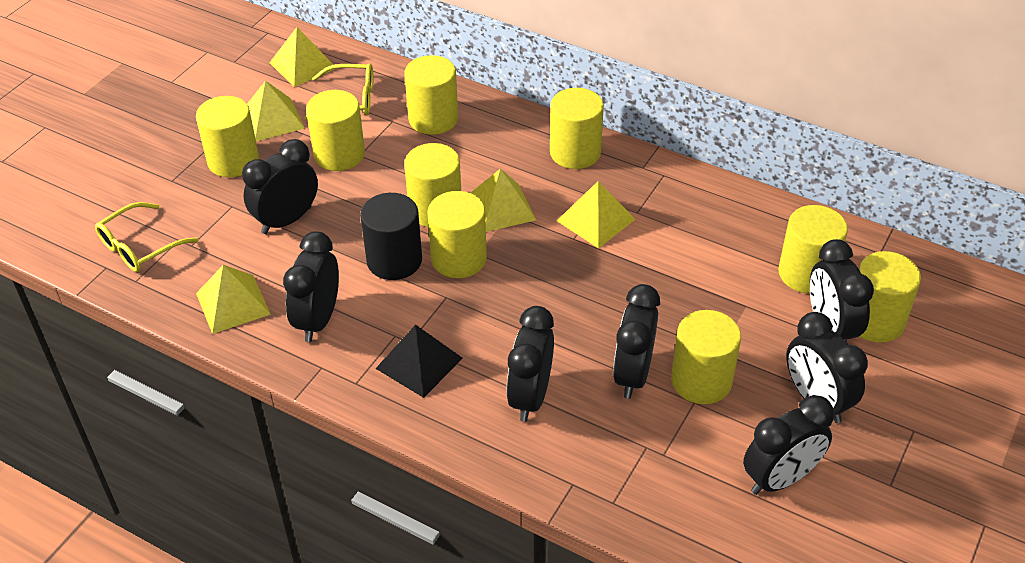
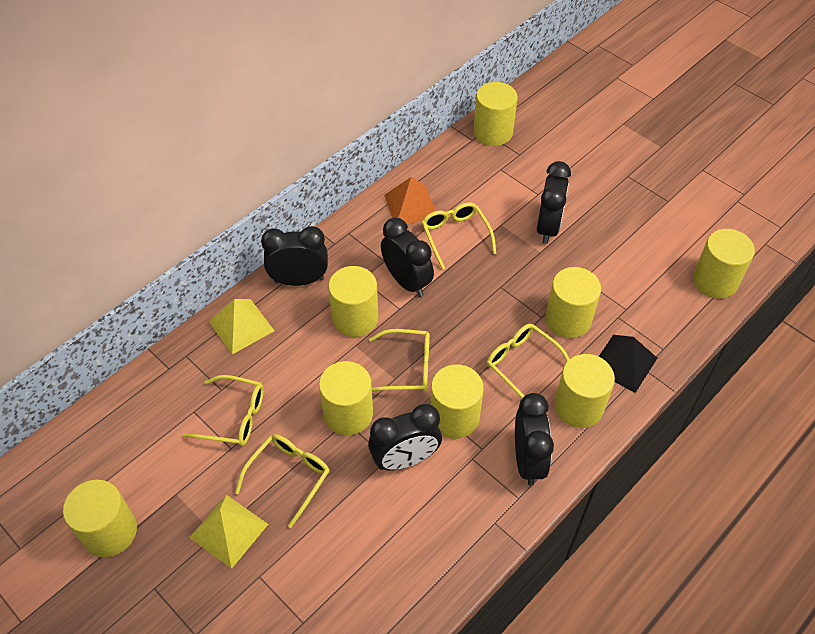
black clock: 7 -> 5
black cylinder: 1 -> 0
orange pyramid: 0 -> 1
yellow cylinder: 9 -> 8
yellow glasses: 2 -> 5
yellow pyramid: 5 -> 2

